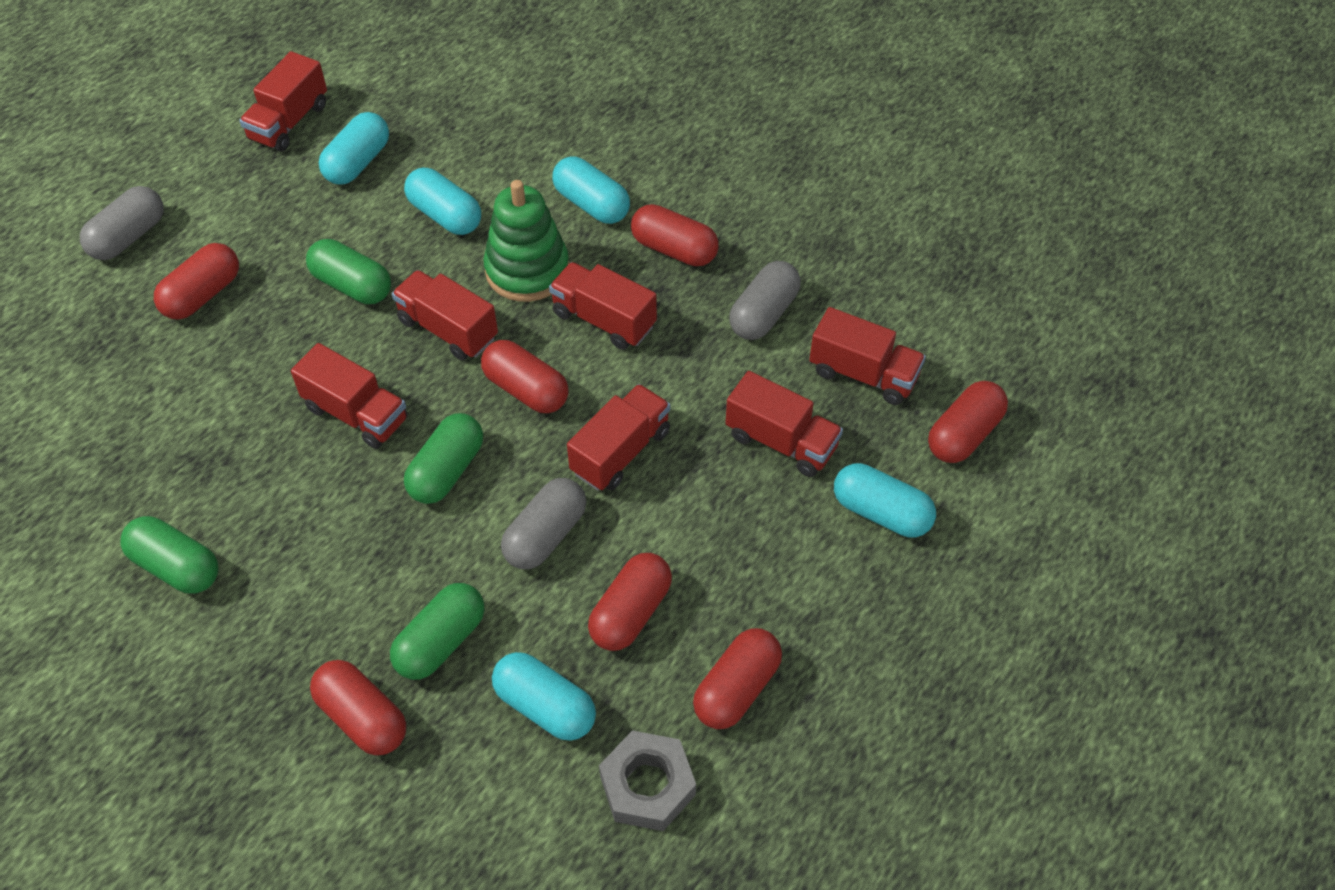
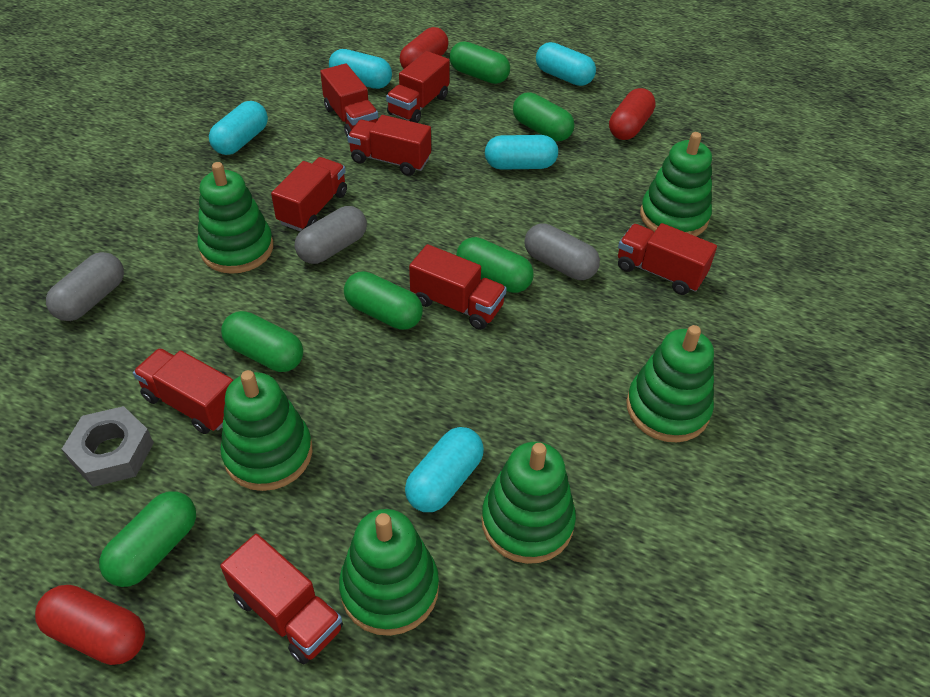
green capsule: 4 -> 6
green stacking toy: 1 -> 6
red capsule: 7 -> 3
red truck: 7 -> 8

